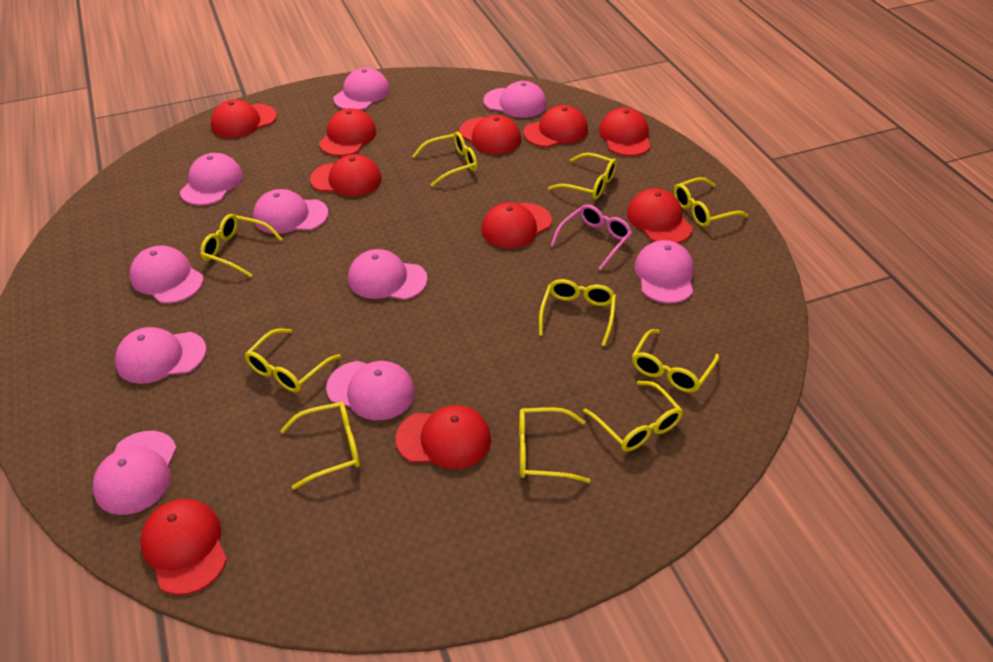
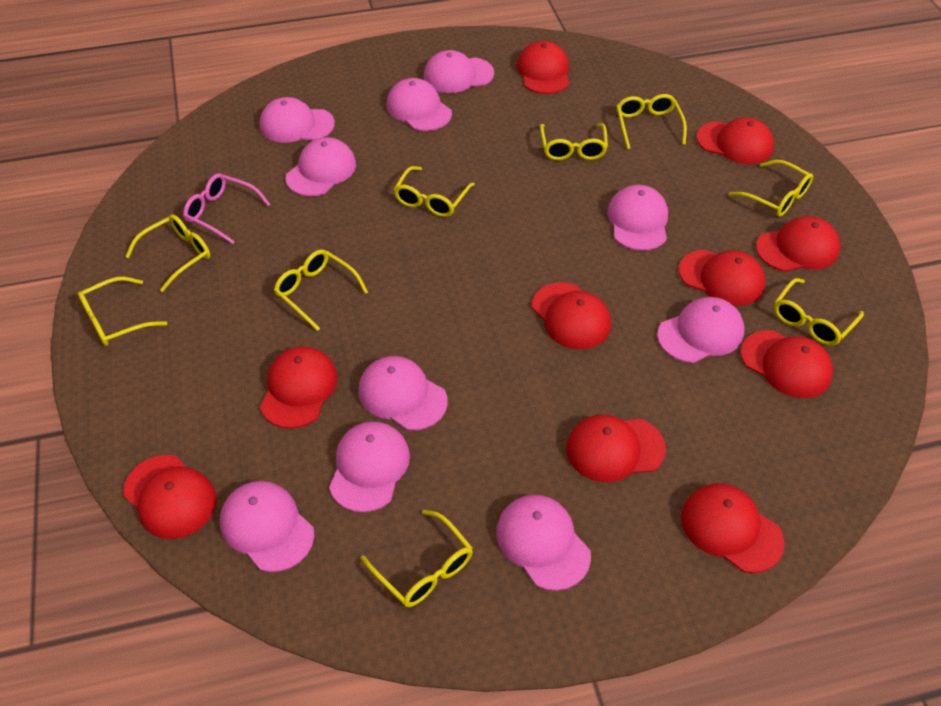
yellow glasses: 10 -> 9

